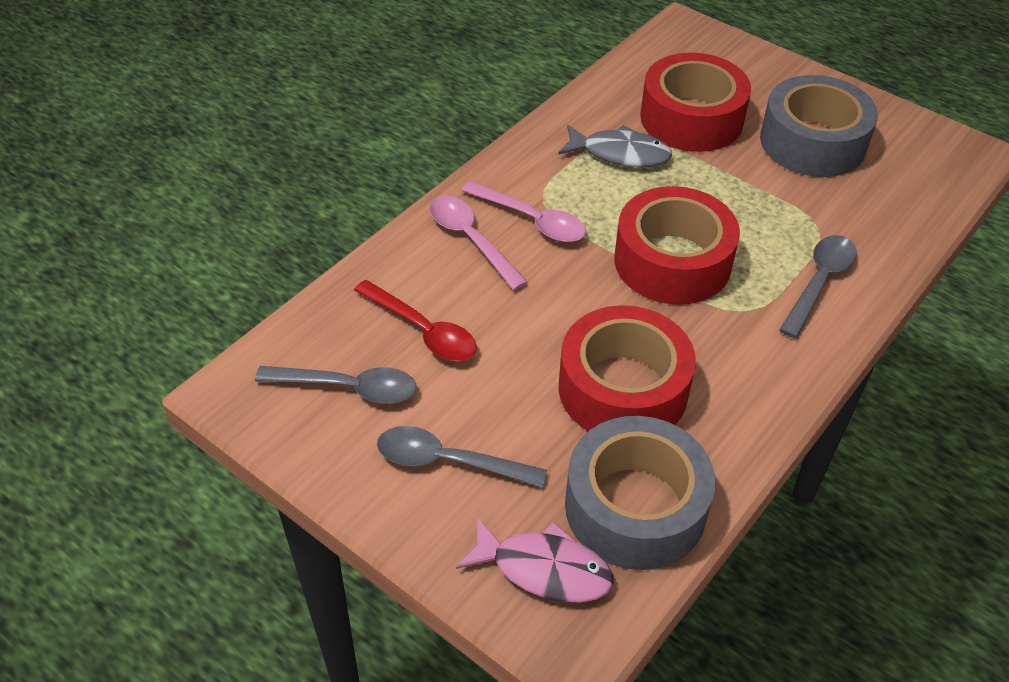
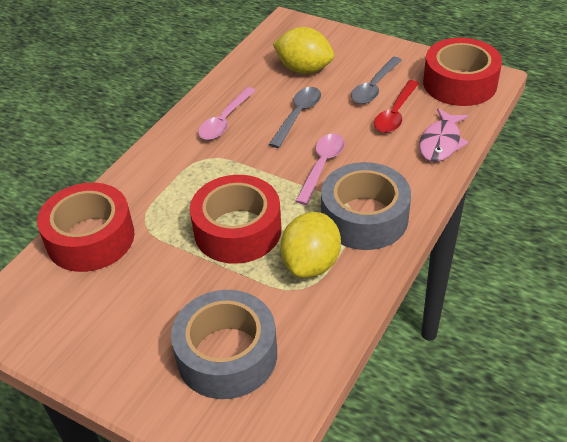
grey fish: 1 -> 0
grey spoon: 3 -> 2
yellow lemon: 0 -> 2

